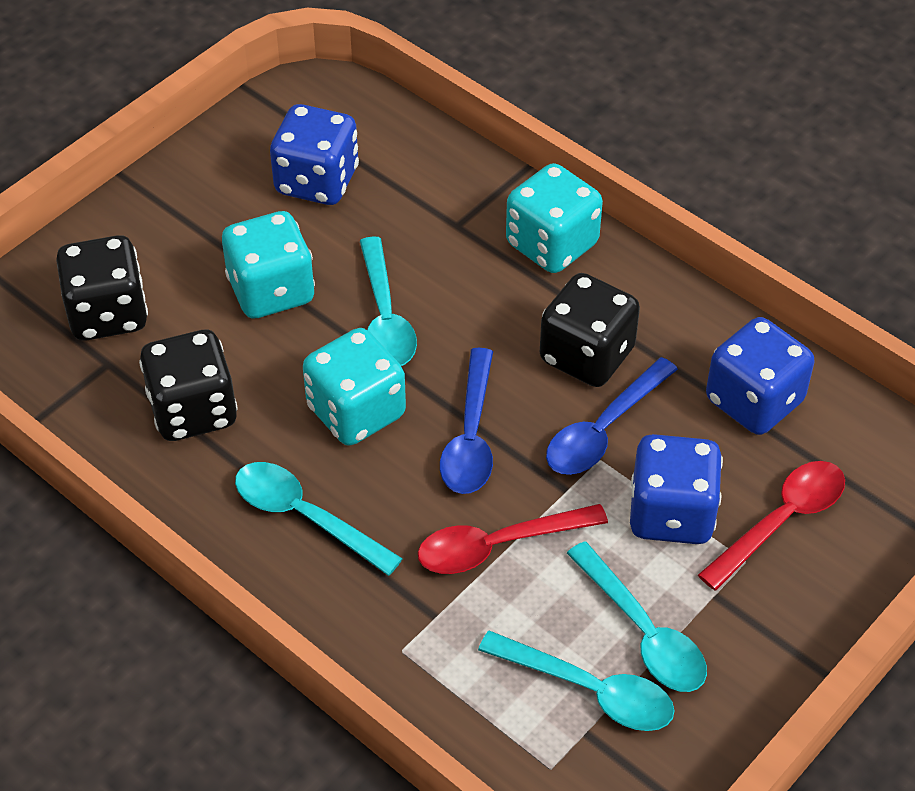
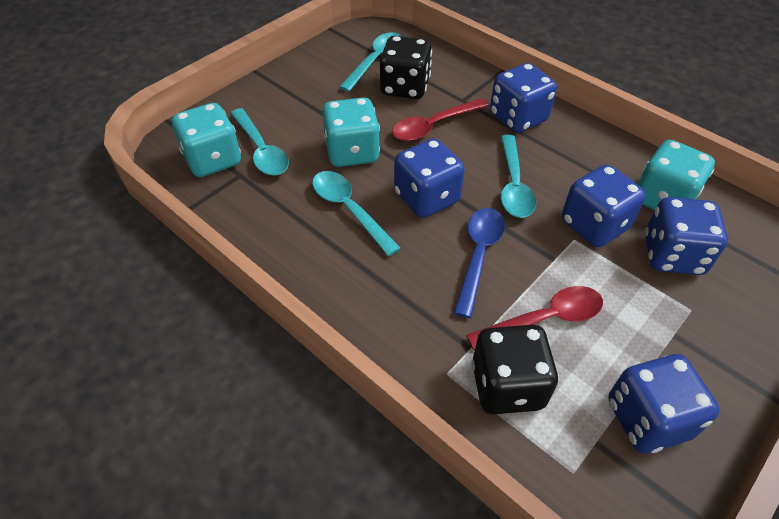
black dice: 3 -> 2
blue dice: 3 -> 5
blue spoon: 2 -> 1

